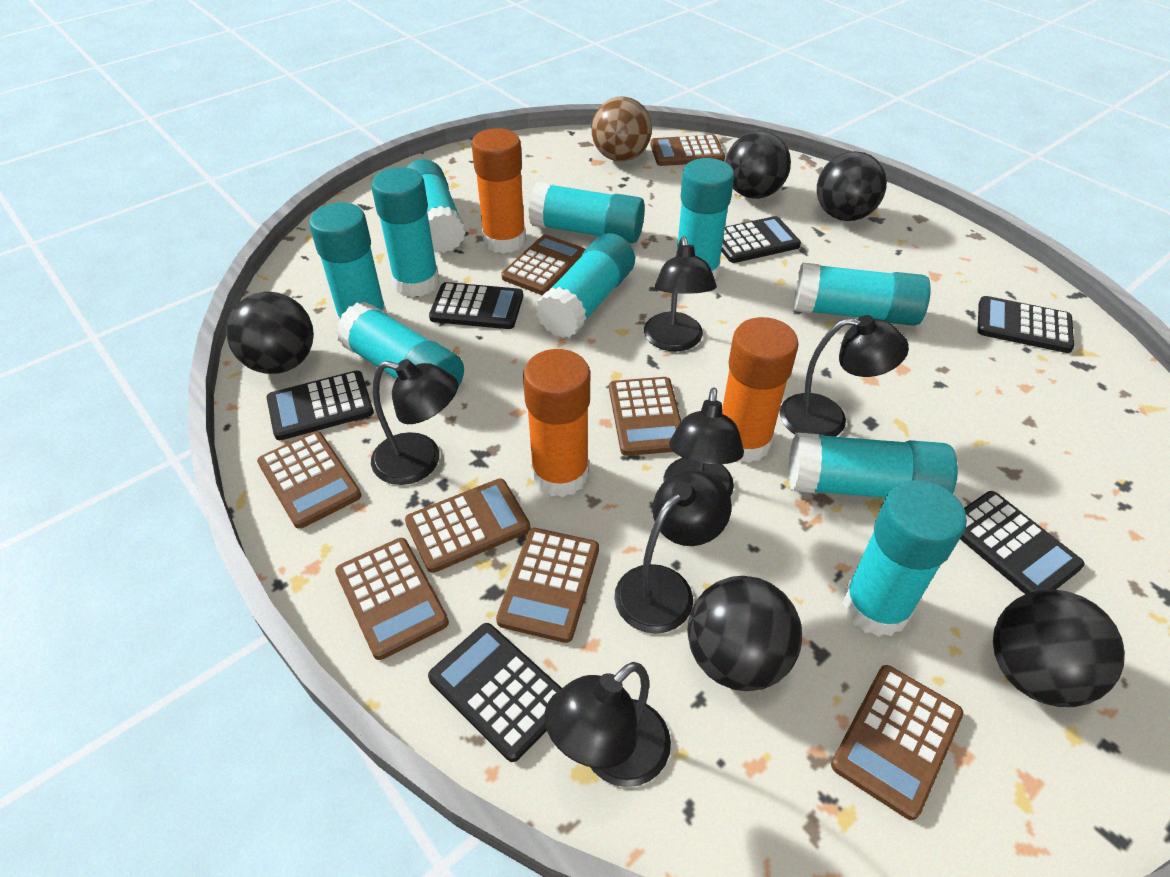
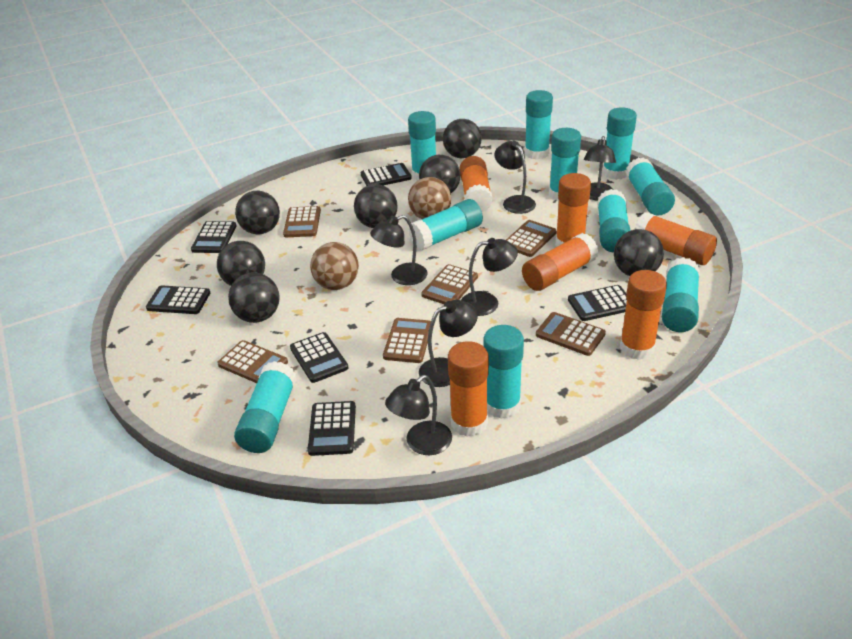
black ball: 5 -> 7
brown ball: 1 -> 2
brown calculator: 8 -> 6
orange glue stick: 3 -> 6

